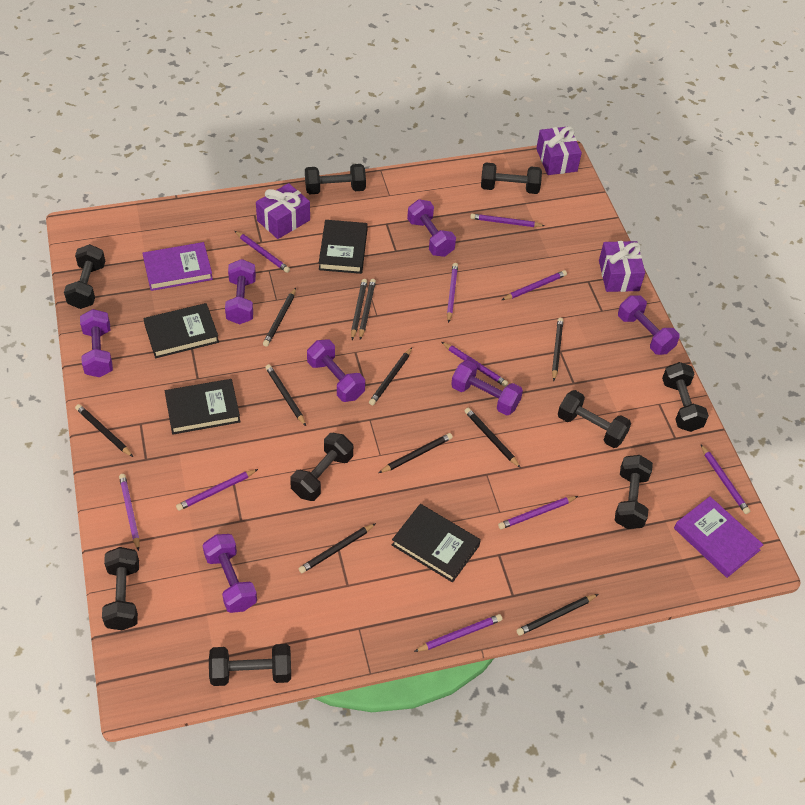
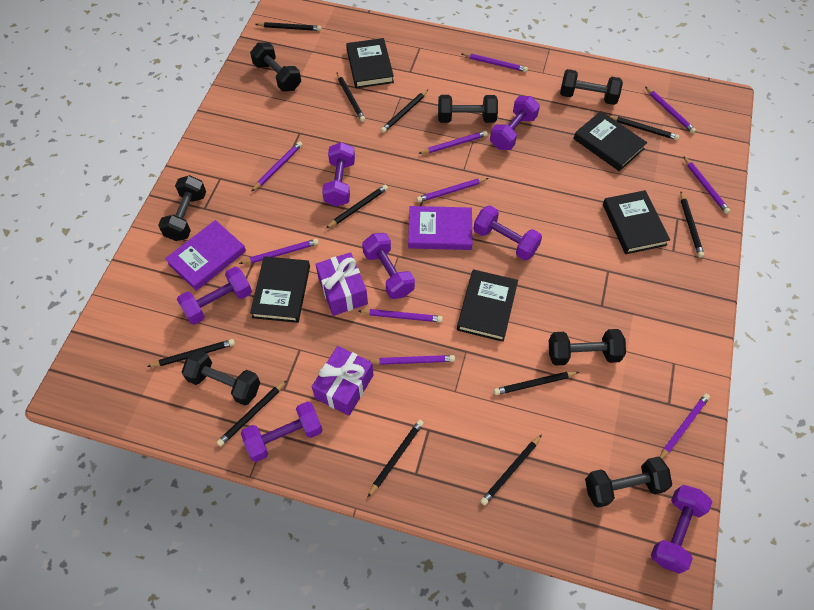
black book: 4 -> 5
black dumbbell: 9 -> 7
purple gift: 3 -> 2

